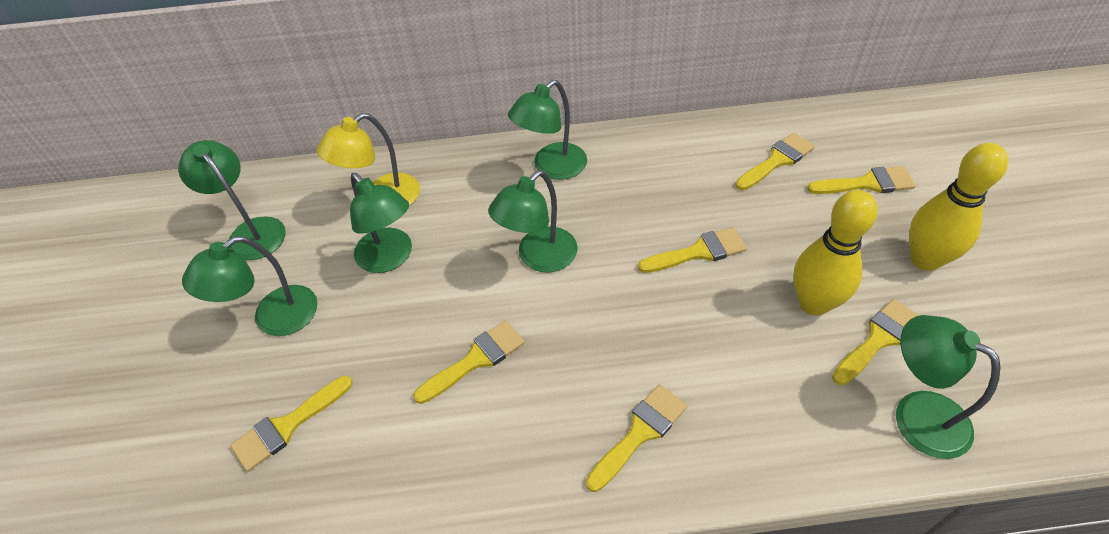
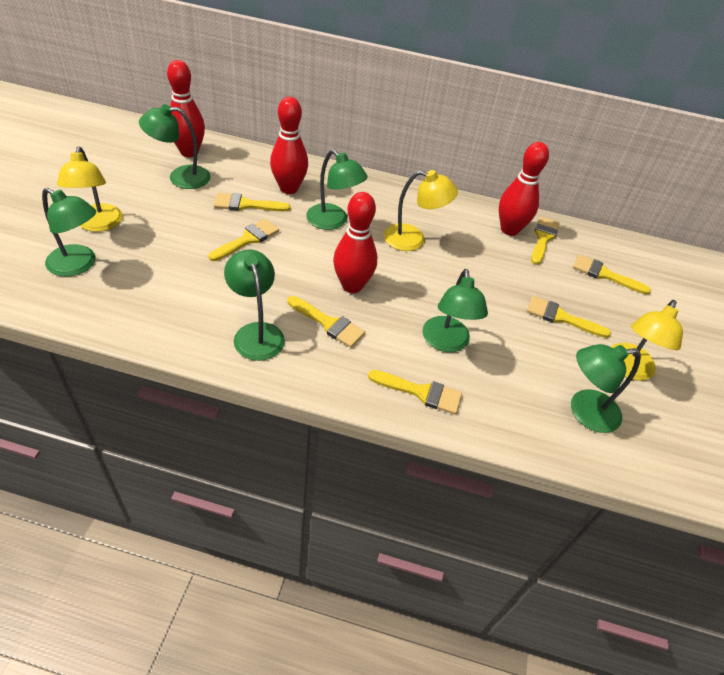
red bowling pin: 0 -> 4
yellow bowling pin: 2 -> 0
yellow lamp: 1 -> 3

